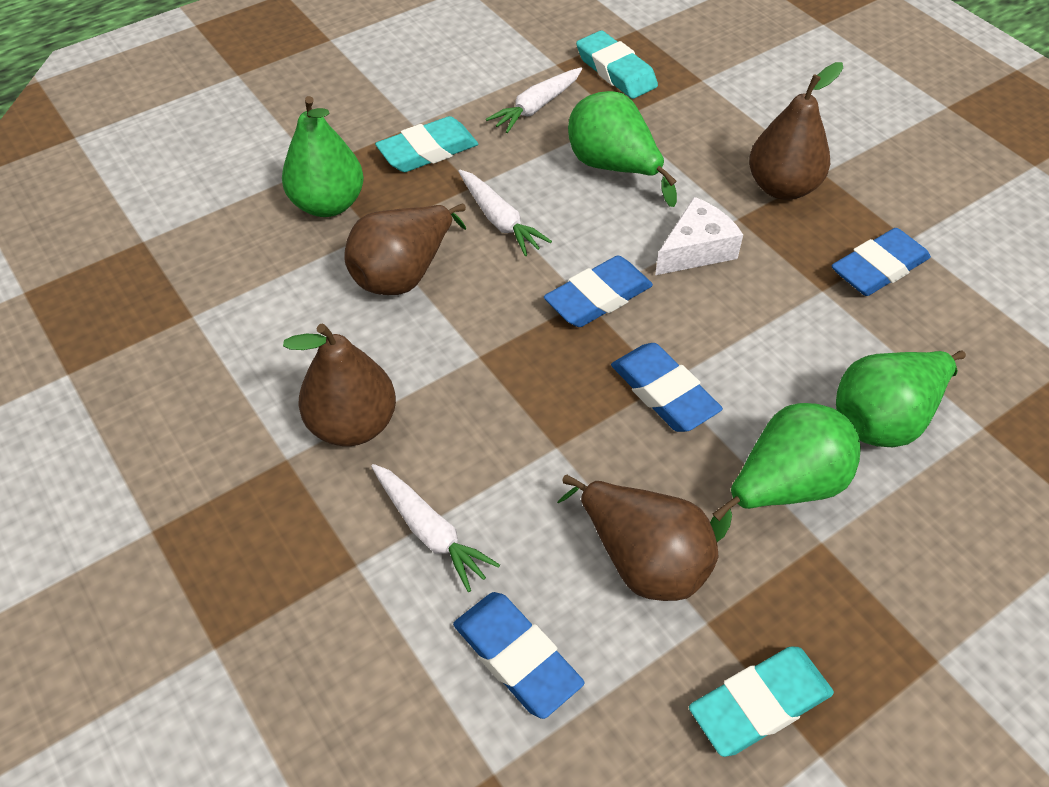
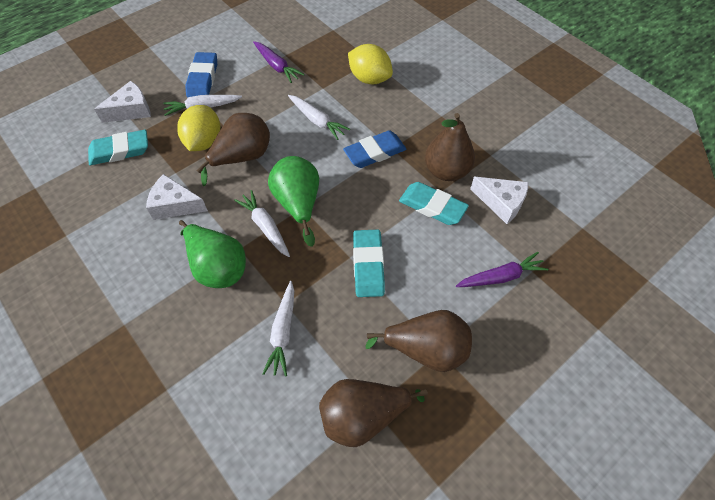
blue eraser: 4 -> 2
green pear: 4 -> 2
purple carrot: 0 -> 2
white carrot: 3 -> 4
white cheese: 1 -> 3
yellow lemon: 0 -> 2

